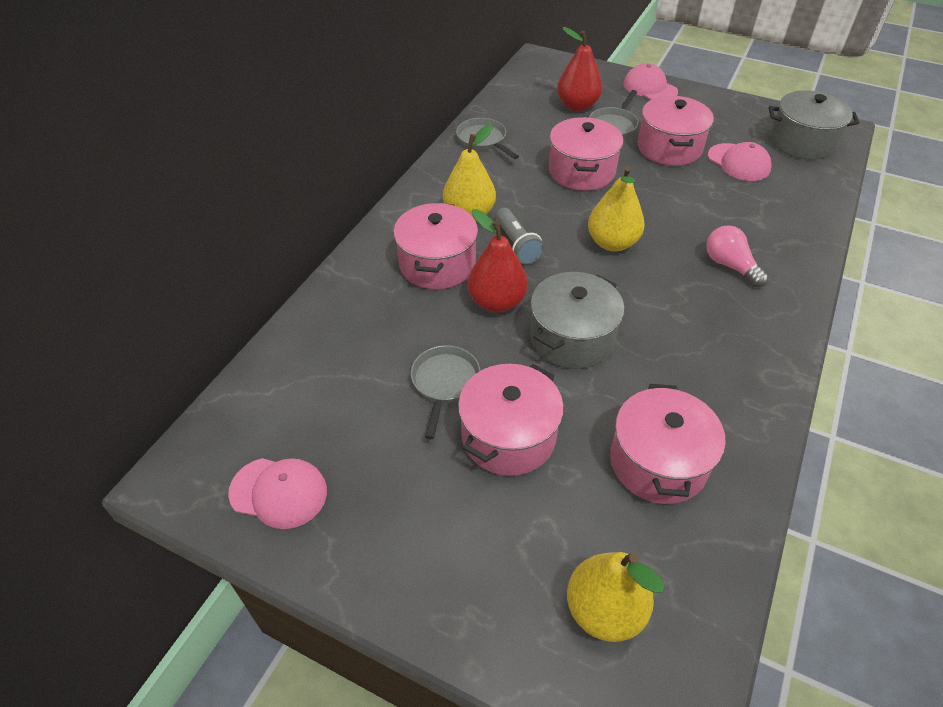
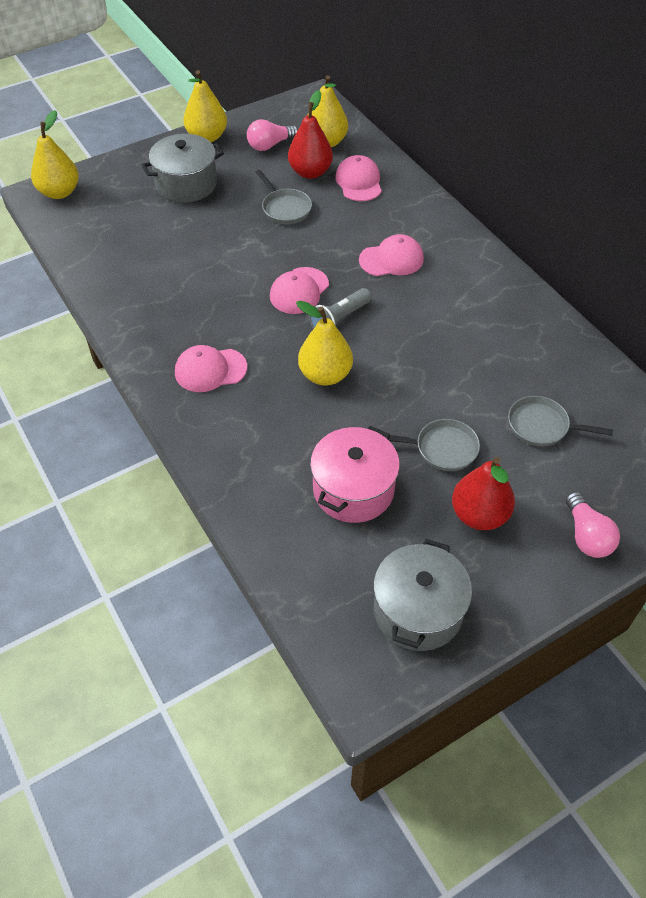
pink cap: 3 -> 4
pink light bulb: 1 -> 2
pink pot: 5 -> 1
yellow pear: 3 -> 4

